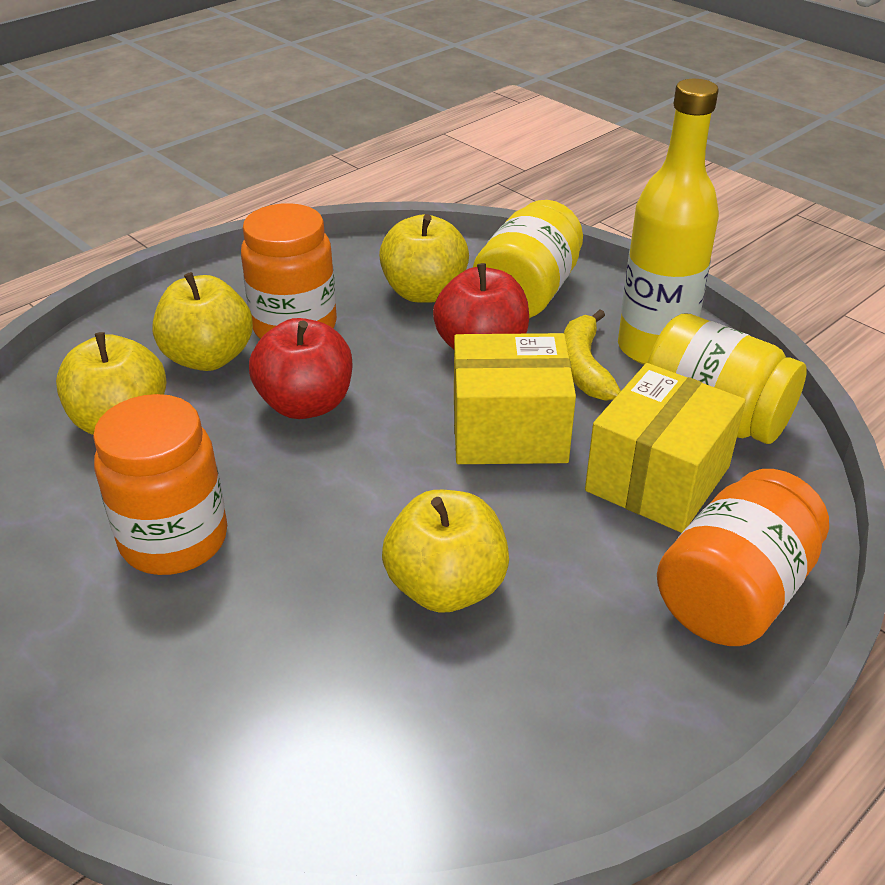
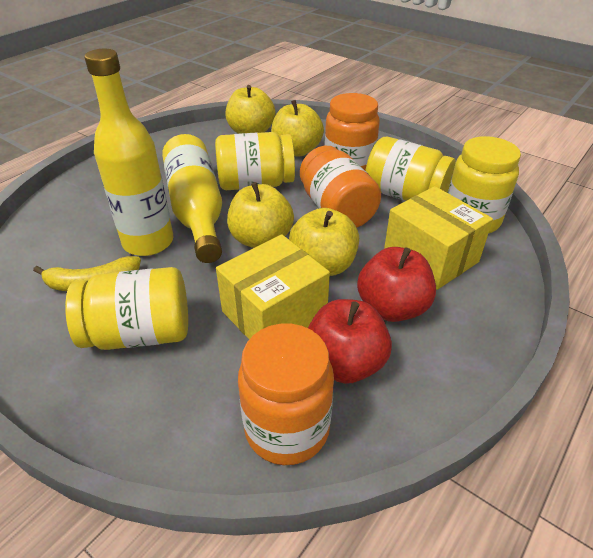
yellow bottle: 1 -> 2
yellow jar: 2 -> 4

